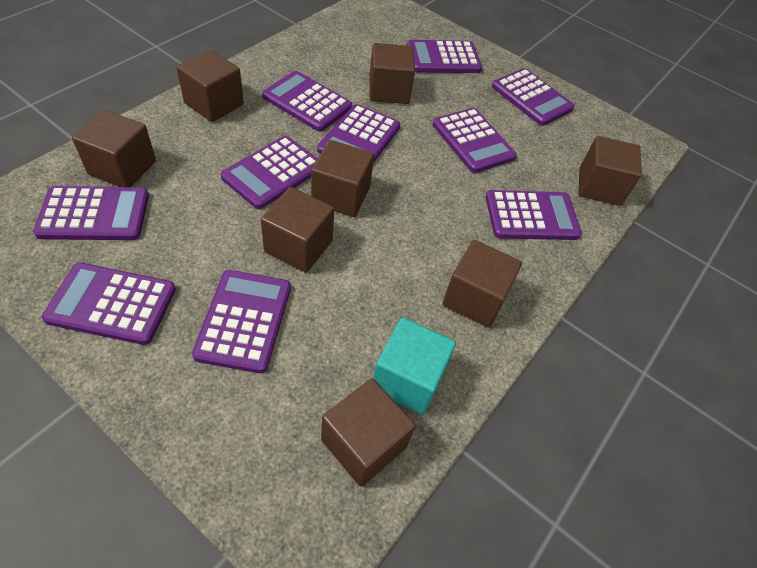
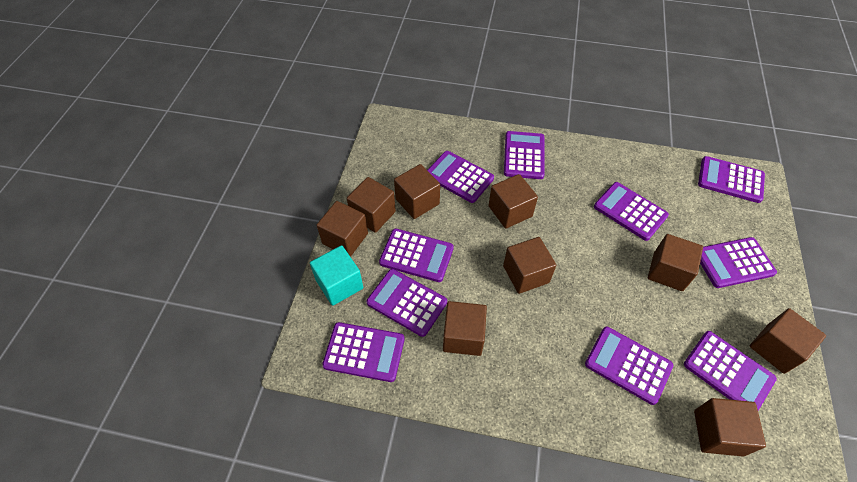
brown cube: 8 -> 9

